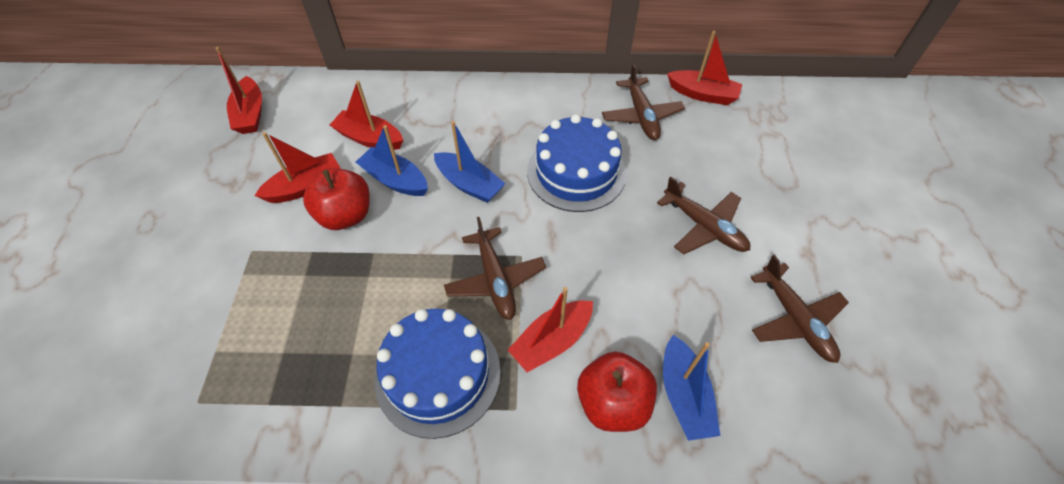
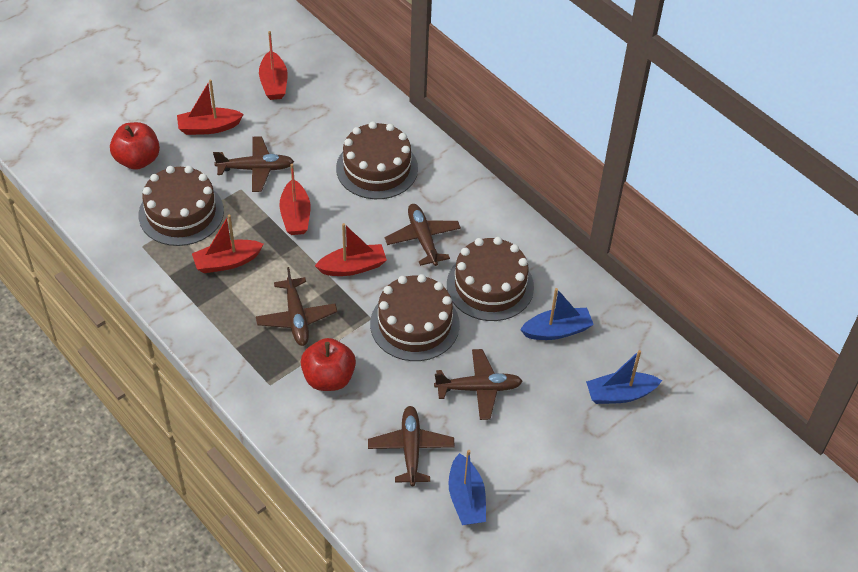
blue cake: 2 -> 0
brown cake: 0 -> 4
brown plane: 4 -> 5

